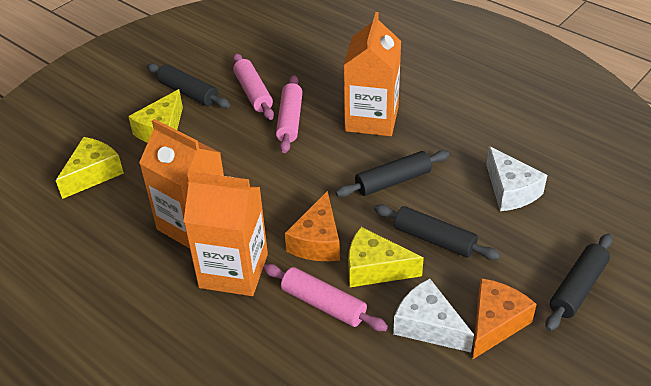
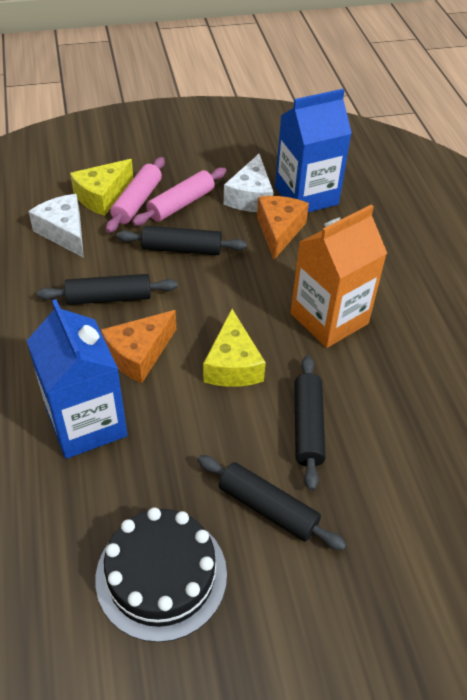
black cake: 0 -> 1
blue carton: 0 -> 2
orange carton: 3 -> 1
pink rolling pin: 3 -> 2
yellow cheese: 3 -> 2

